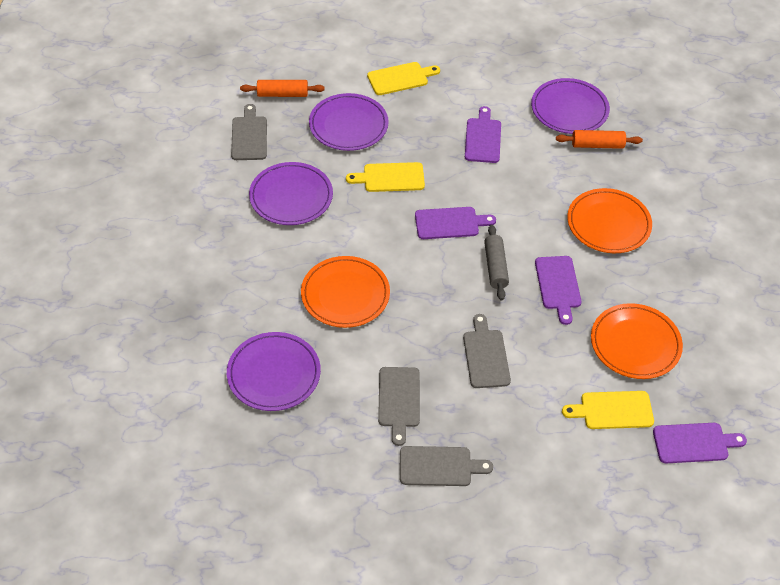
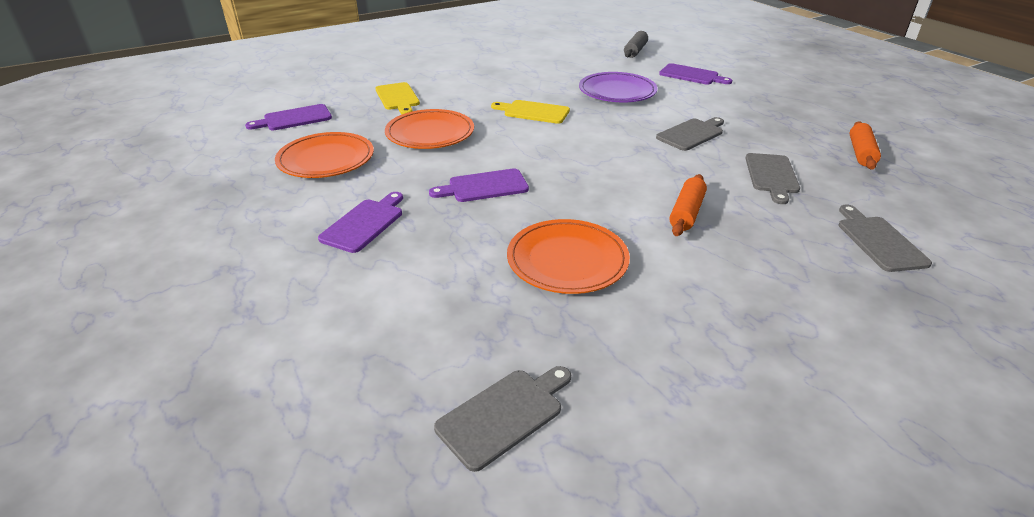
purple plate: 4 -> 1
yellow cutting board: 3 -> 2

